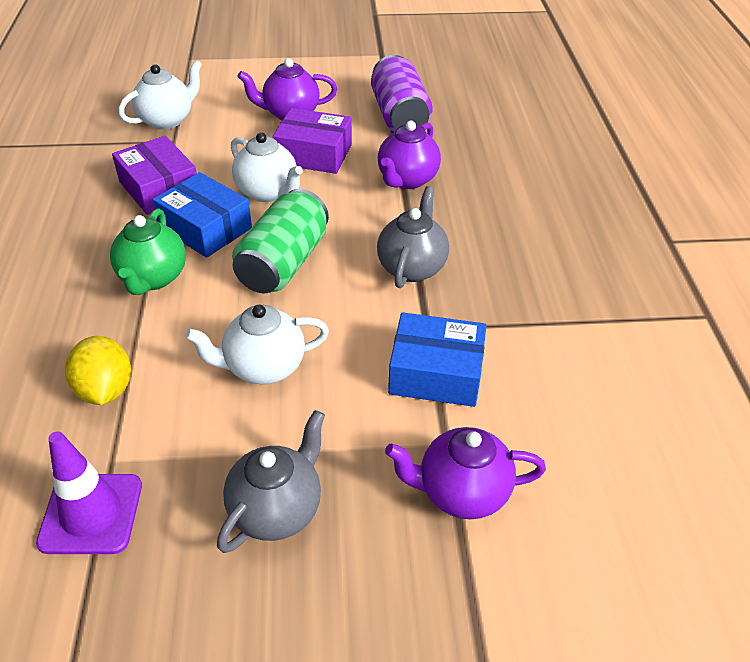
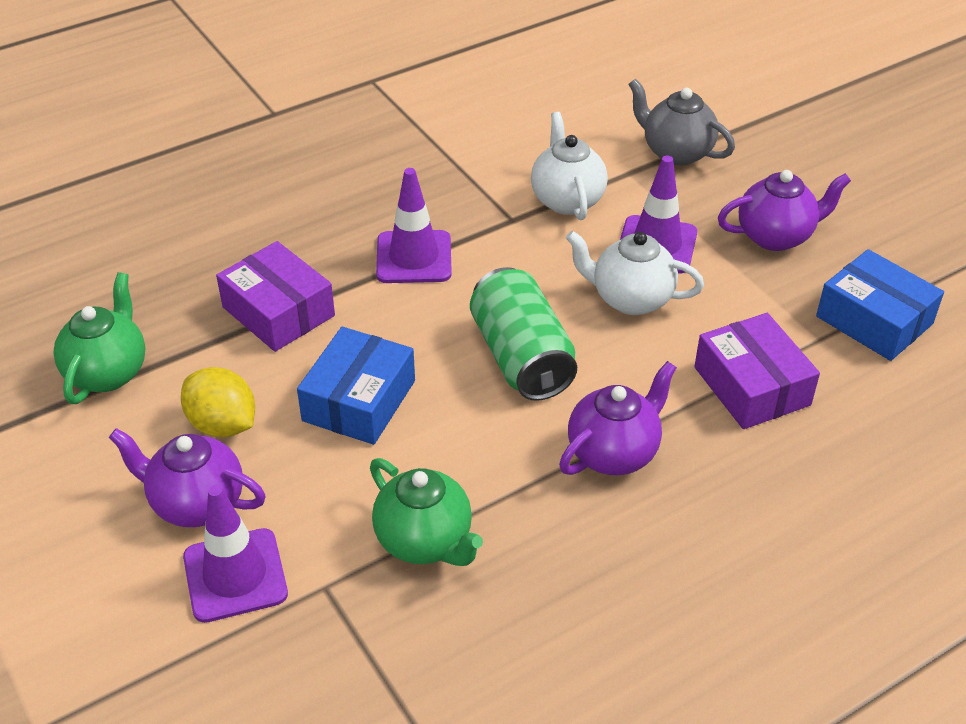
green teapot: 1 -> 2
grey teapot: 2 -> 1
purple can: 1 -> 0
purple traffic cone: 1 -> 3
white teapot: 3 -> 2

